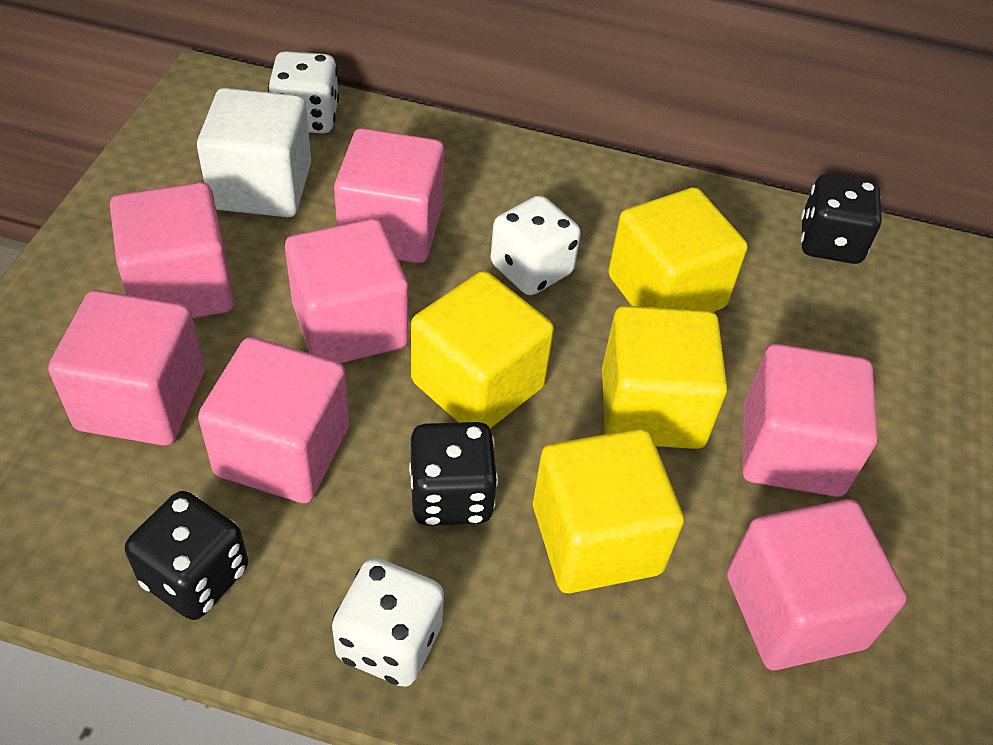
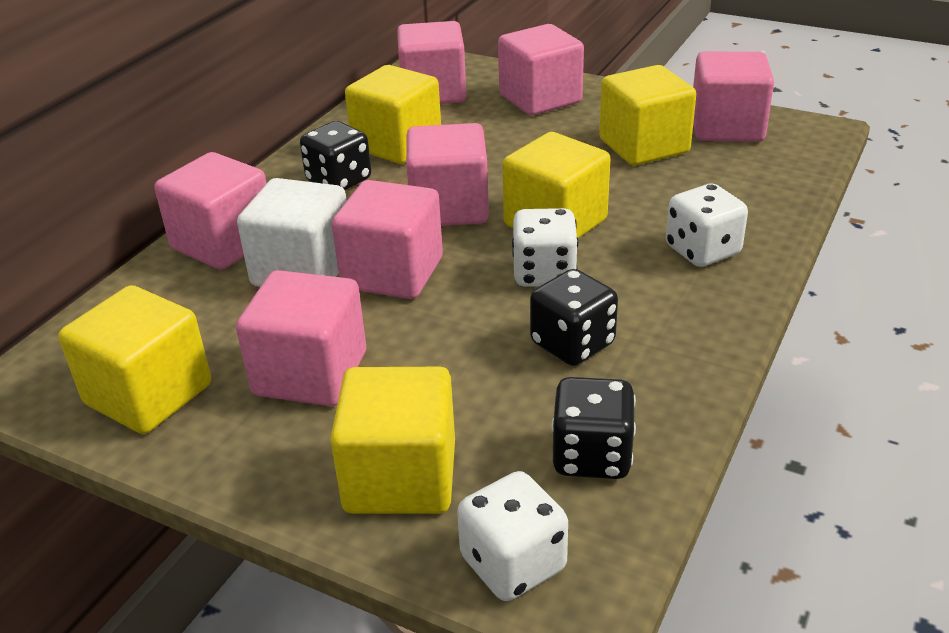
yellow cube: 4 -> 5

